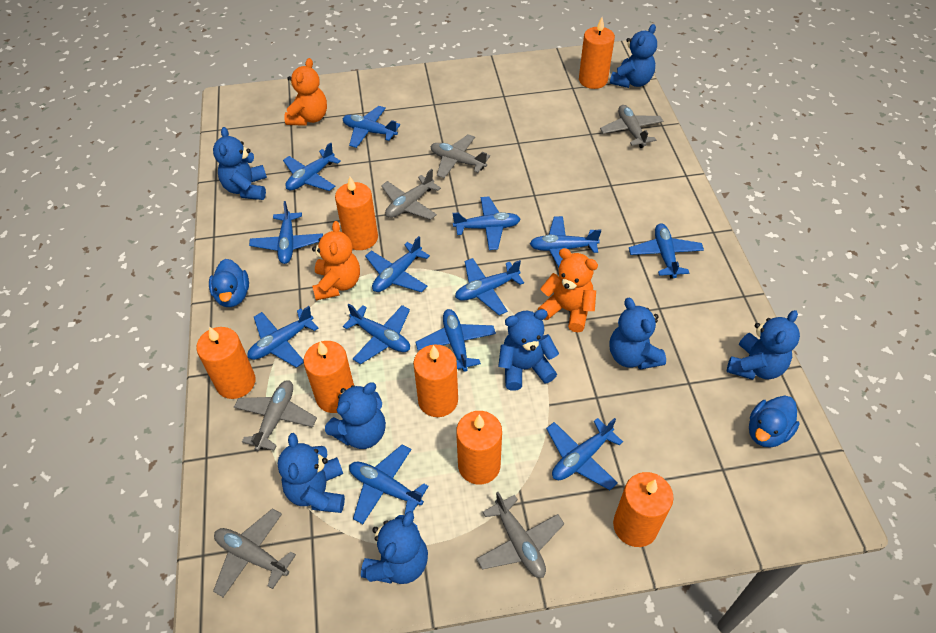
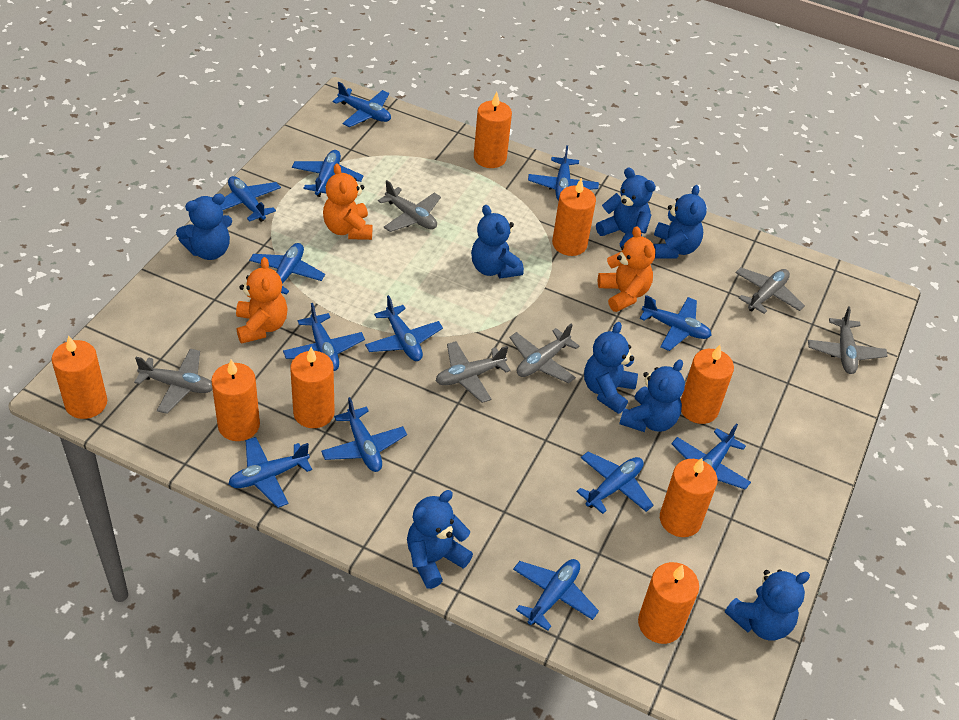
blue duck: 2 -> 0
orange candle: 7 -> 8

